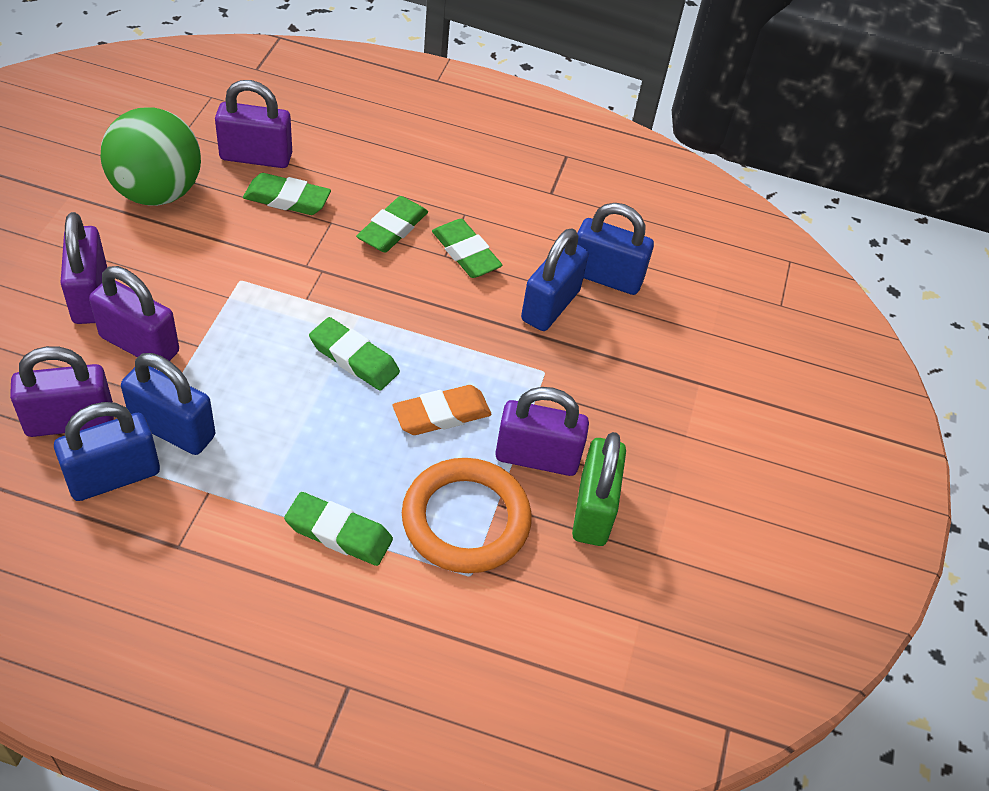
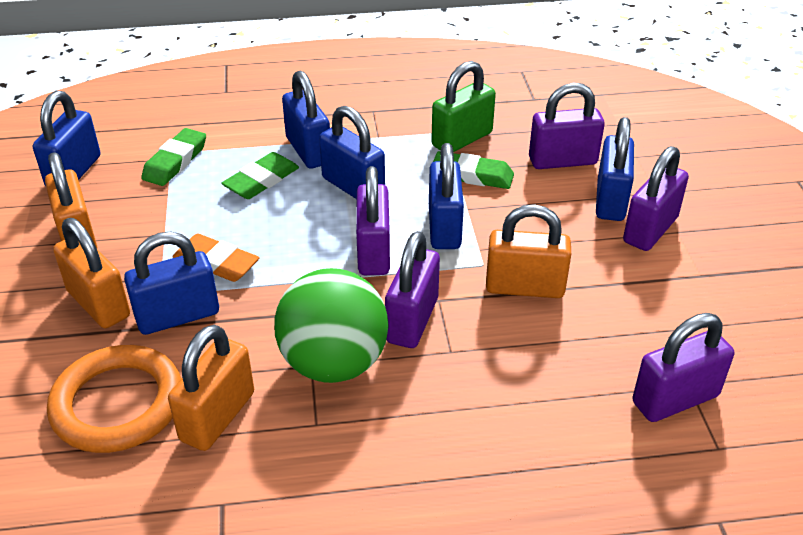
blue padlock: 4 -> 6
green eraser: 5 -> 3
orange padlock: 0 -> 4

